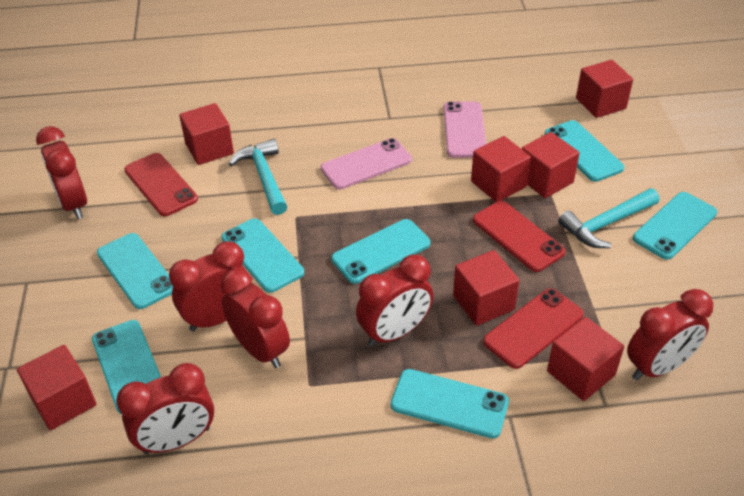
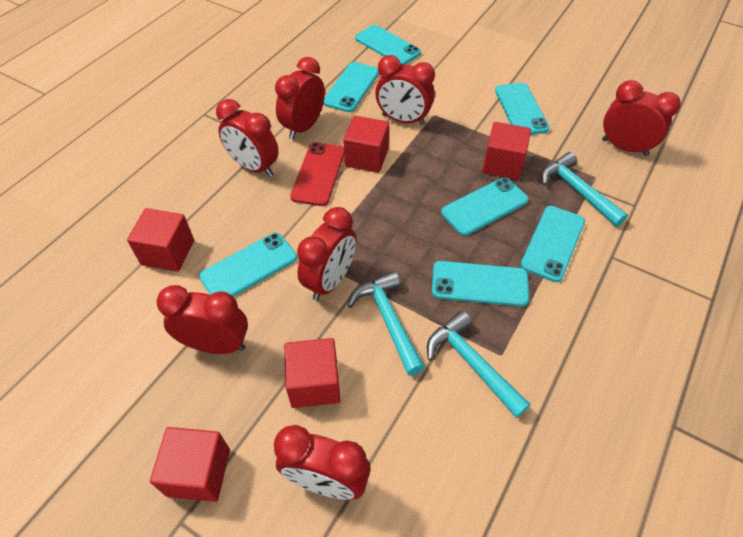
pink phone: 2 -> 0
red clock: 6 -> 7
red cube: 7 -> 5
red phone: 3 -> 1
turquoise hammer: 2 -> 3

